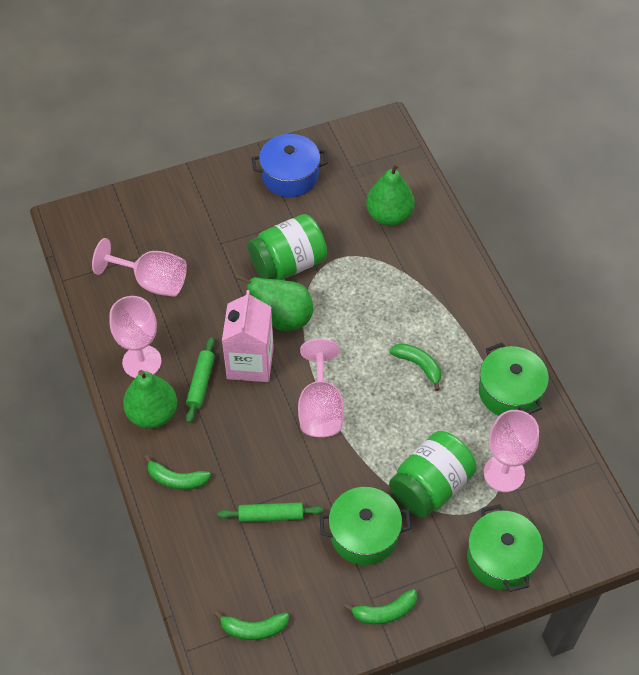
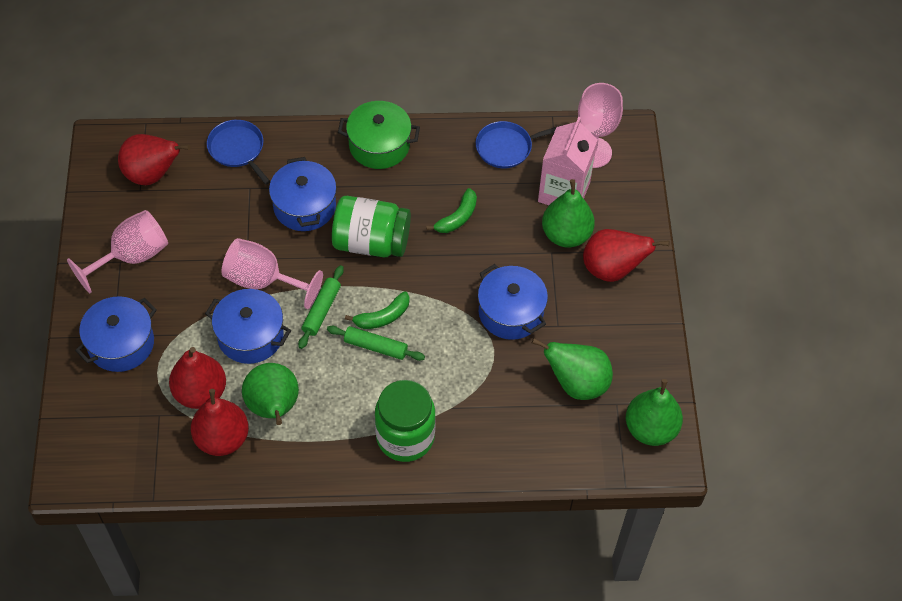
blue pan: 0 -> 2
blue pot: 1 -> 4
green banana: 4 -> 2
green pear: 3 -> 4
green pot: 3 -> 1
pink goblet: 4 -> 3
red pear: 0 -> 4

